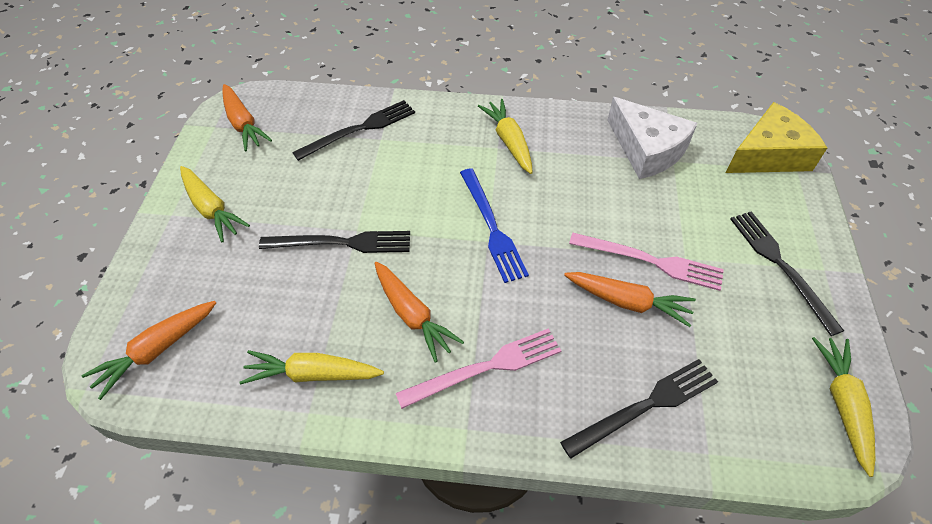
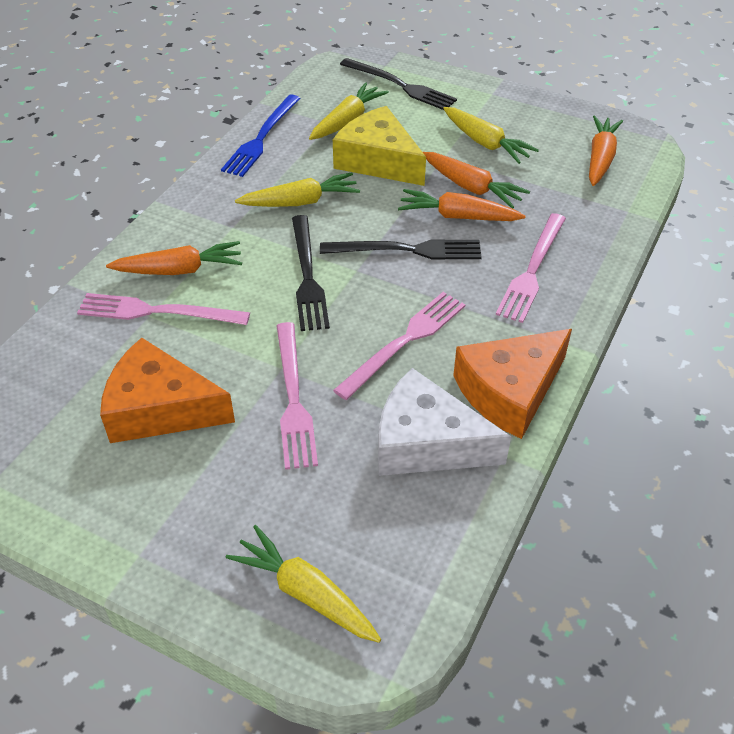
black fork: 4 -> 3
orange cheese: 0 -> 2
pink fork: 2 -> 4

